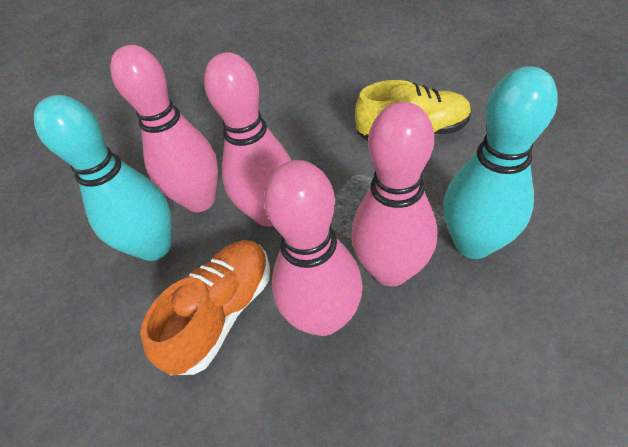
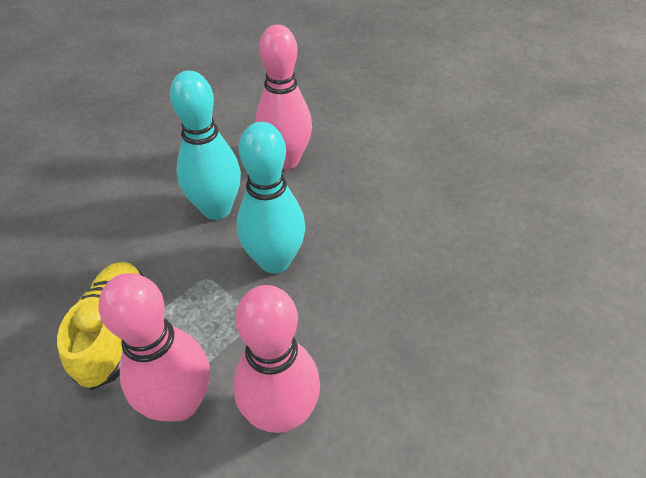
orange shoe: 1 -> 0
pink bowling pin: 4 -> 3

